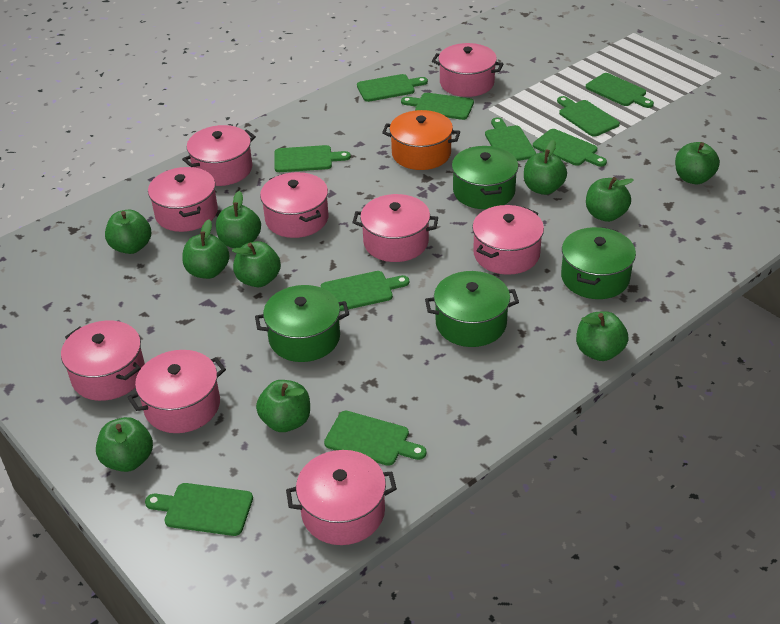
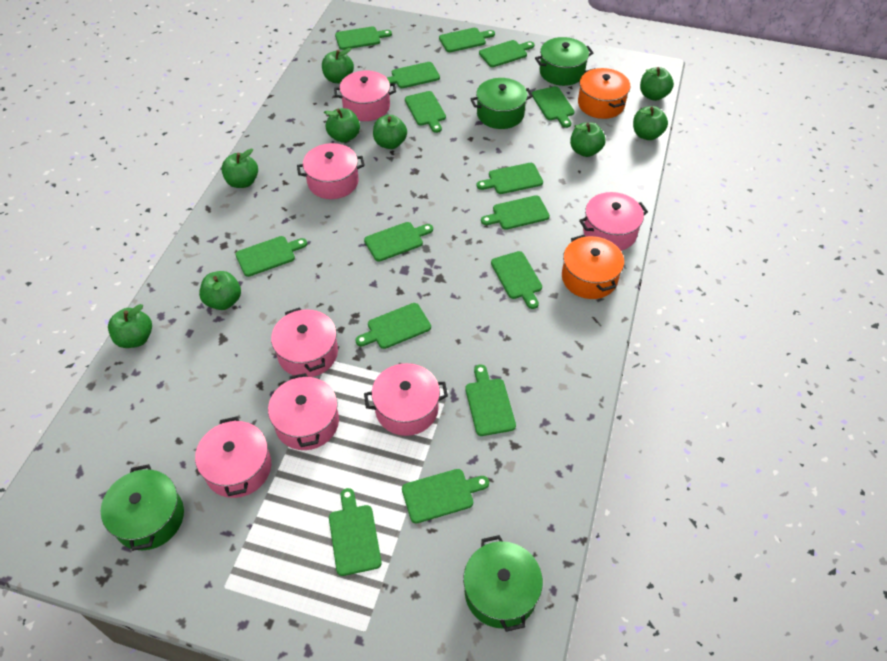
green apple: 10 -> 9
green cutting board: 10 -> 15
orange pot: 1 -> 2
pink pot: 9 -> 7

